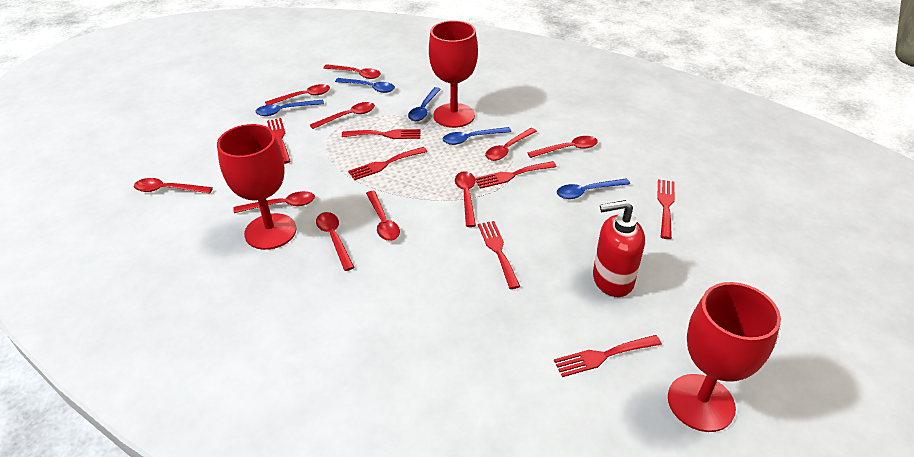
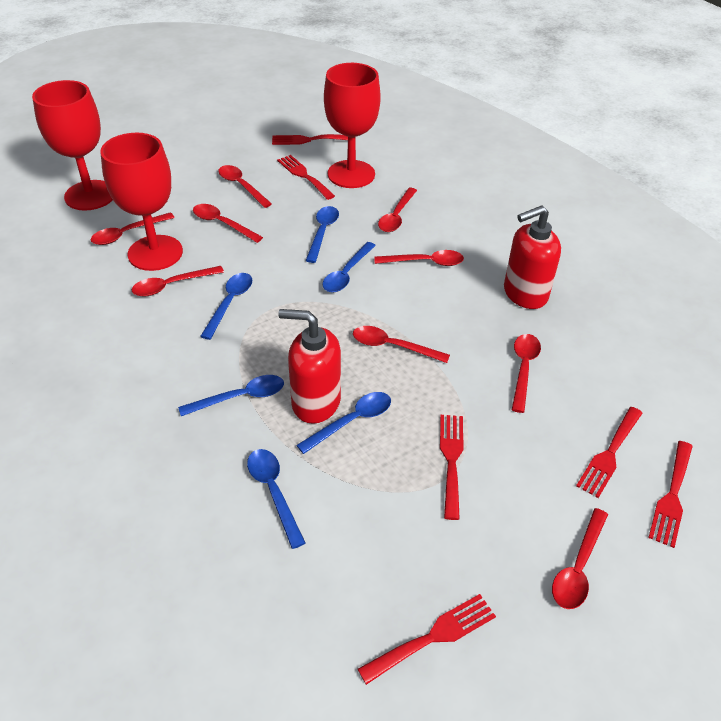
blue spoon: 5 -> 6
red fork: 7 -> 6
red soap dispenser: 1 -> 2
red spoon: 10 -> 9

